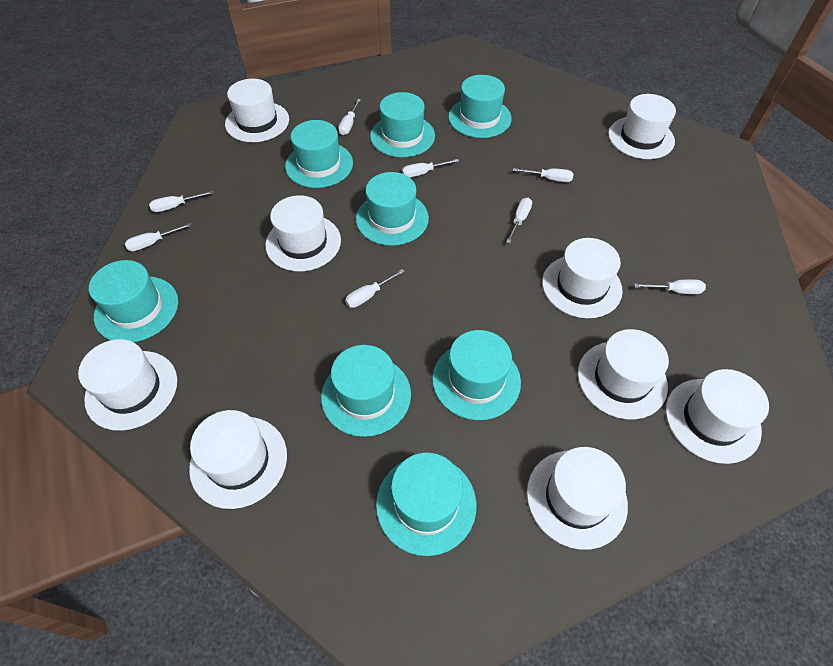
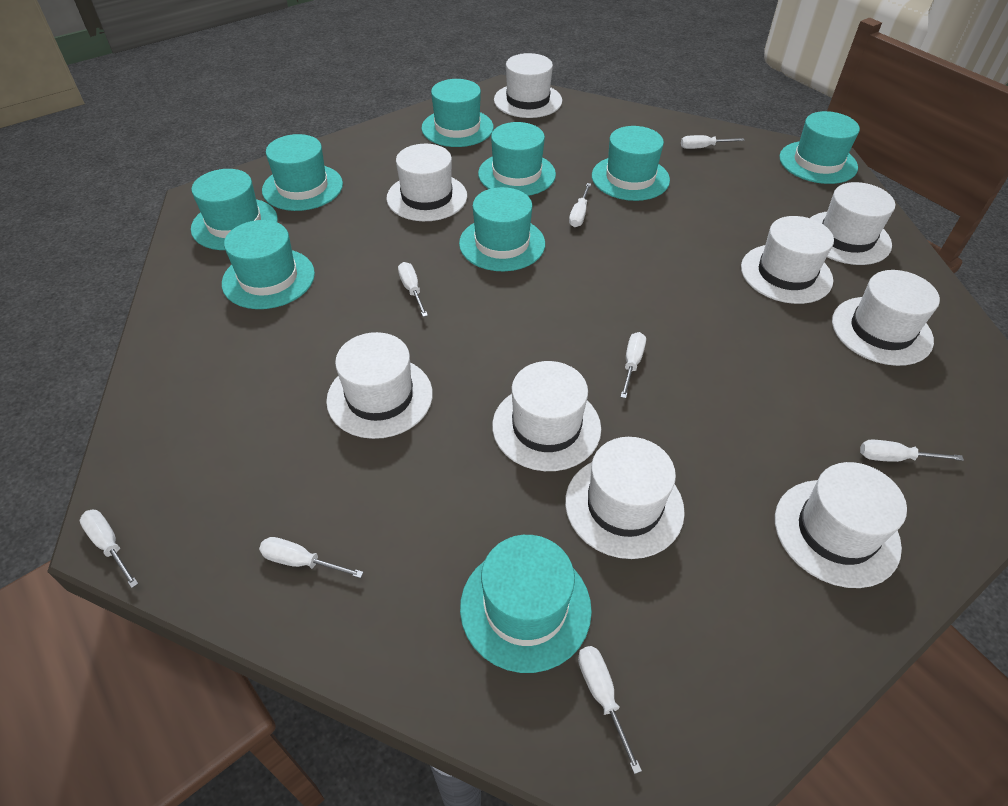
turquoise hat: 8 -> 9

